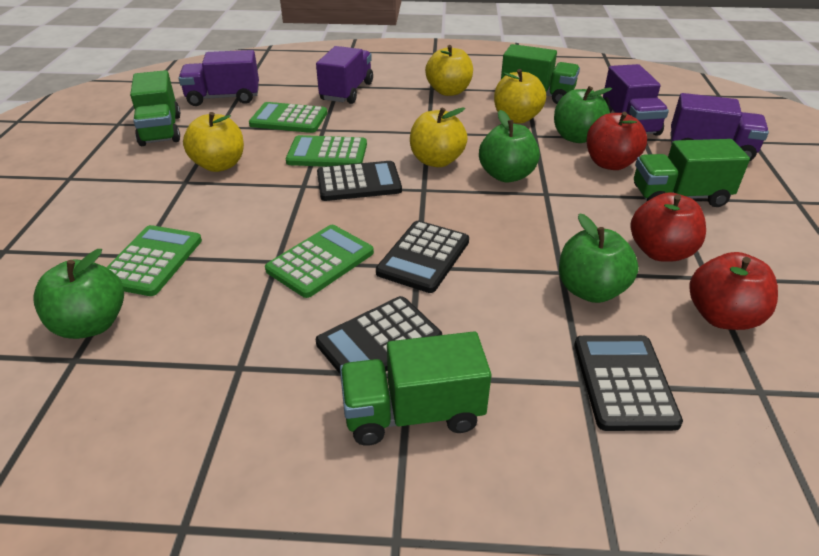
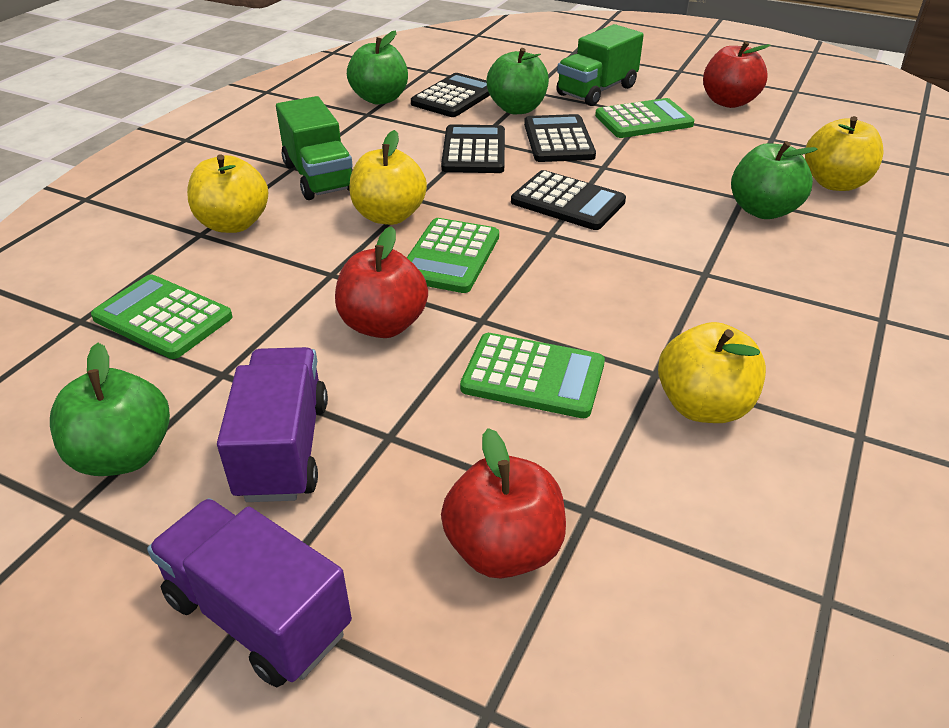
green truck: 4 -> 2
purple truck: 4 -> 2

